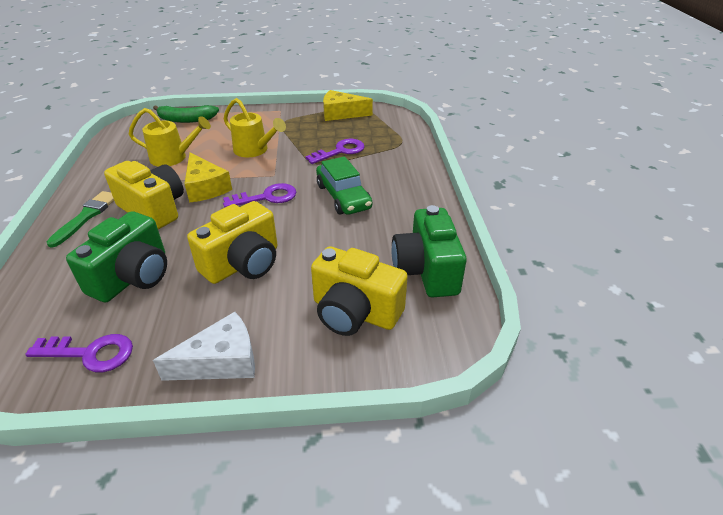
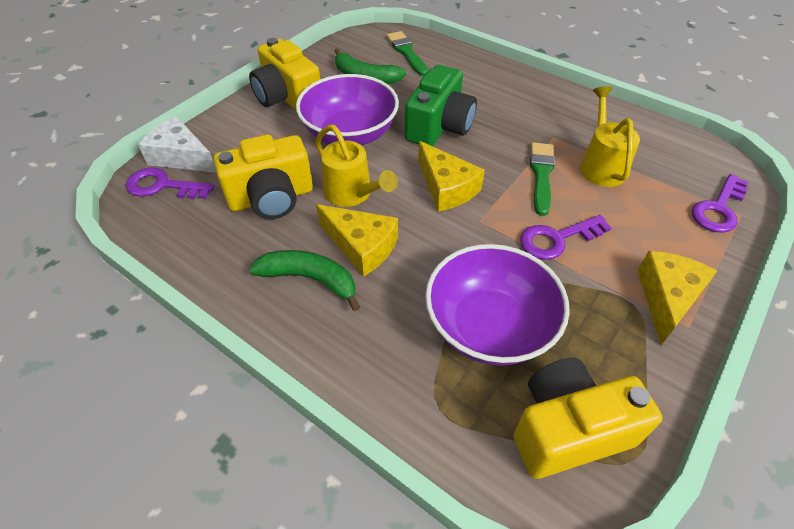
green banana: 1 -> 2
green brush: 1 -> 2
green camera: 2 -> 1
green car: 1 -> 0
purple bowl: 0 -> 2
yellow cheese: 2 -> 3

